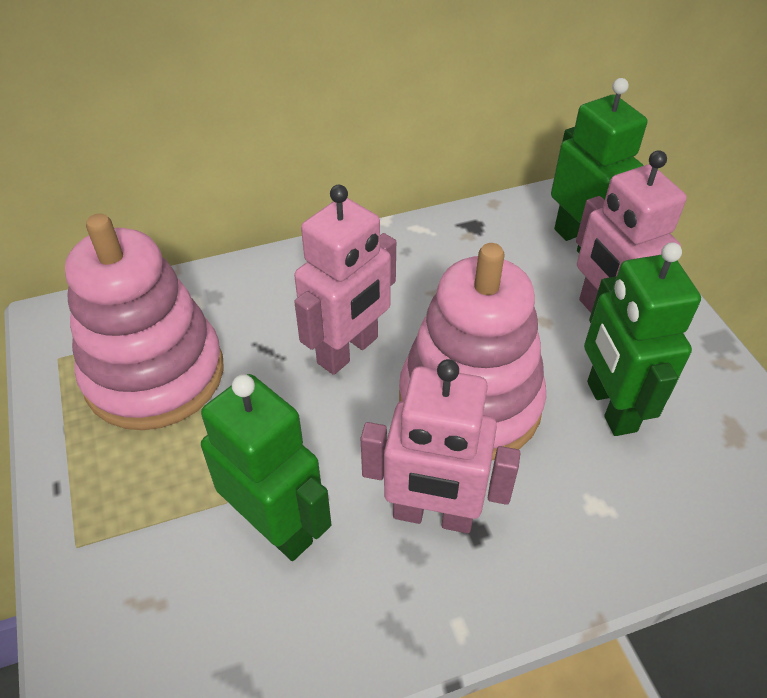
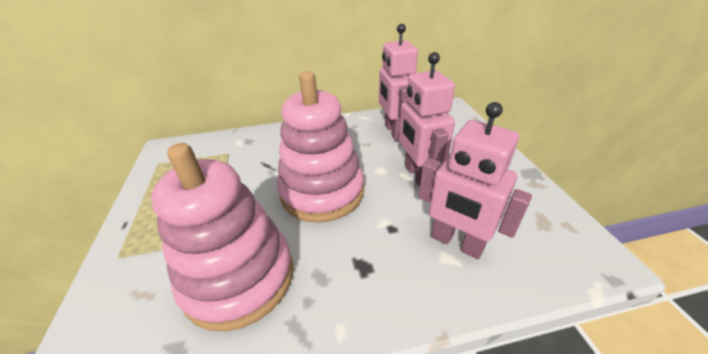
green robot: 3 -> 0

